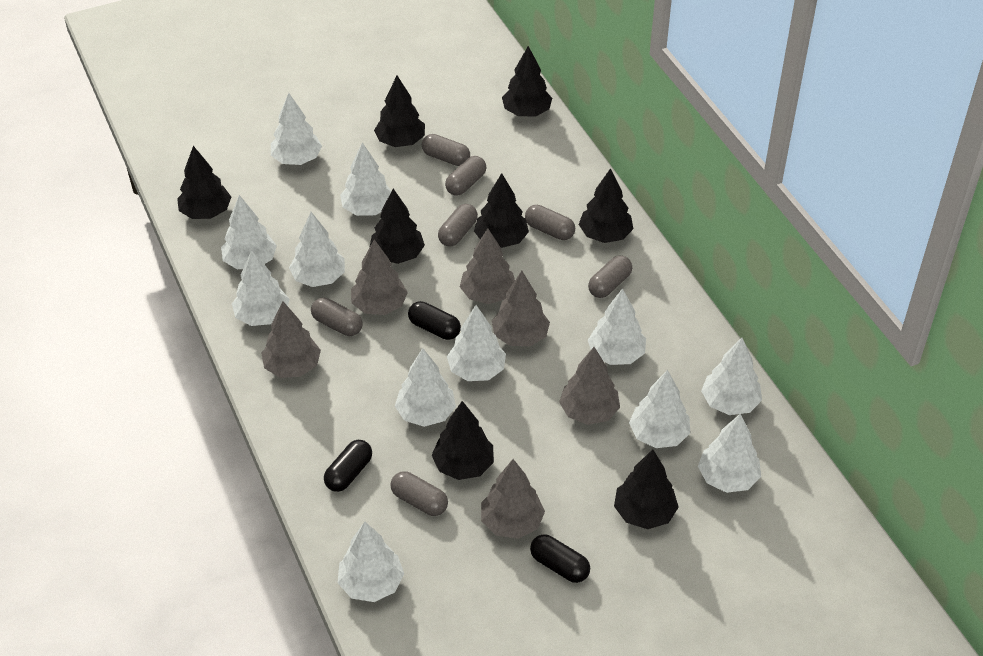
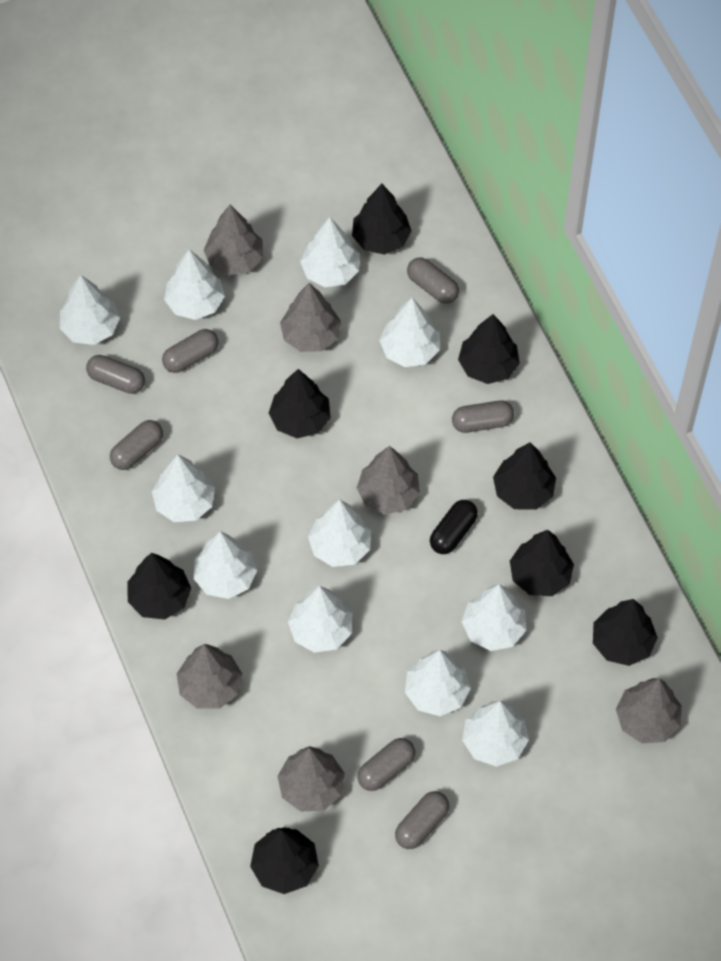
black capsule: 3 -> 1
white tree: 12 -> 11

